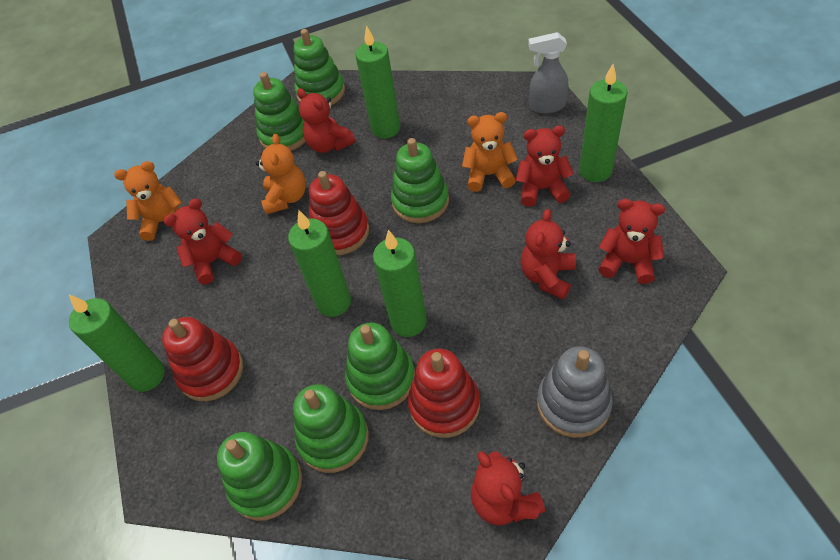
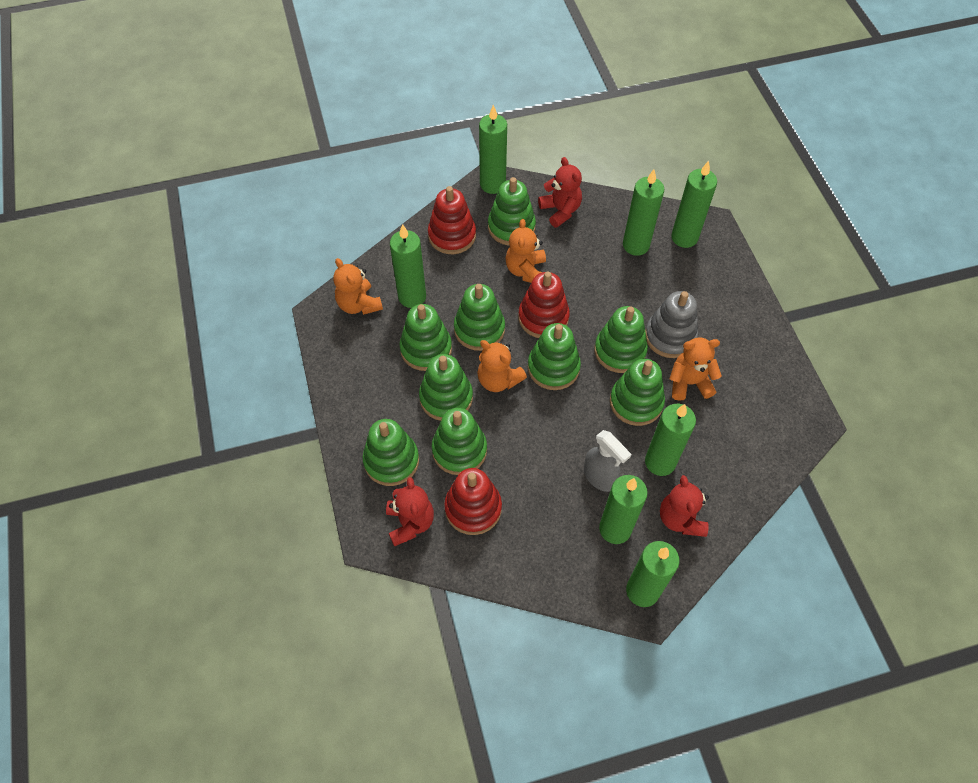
green candle: 5 -> 7
green stacking toy: 6 -> 9
orange teddy bear: 3 -> 4
red teddy bear: 6 -> 3

